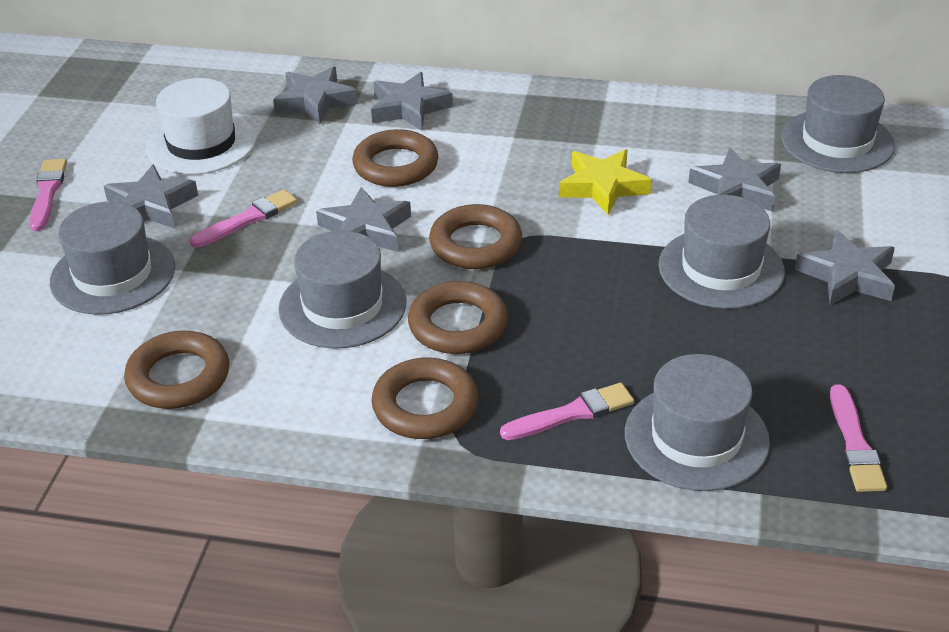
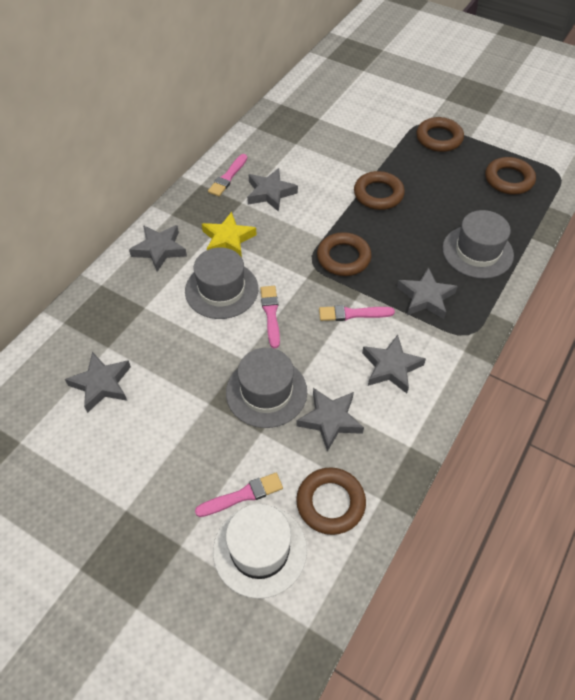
grey hat: 5 -> 3

